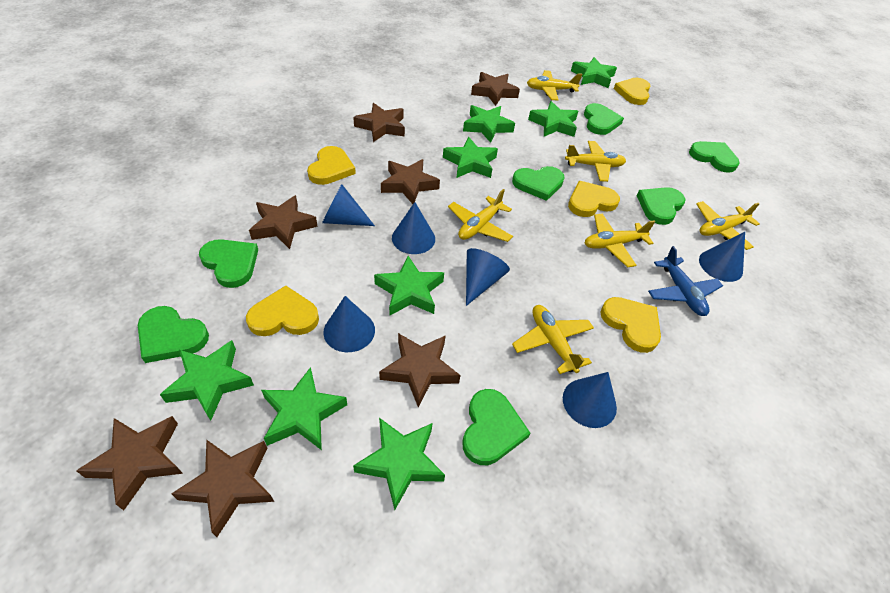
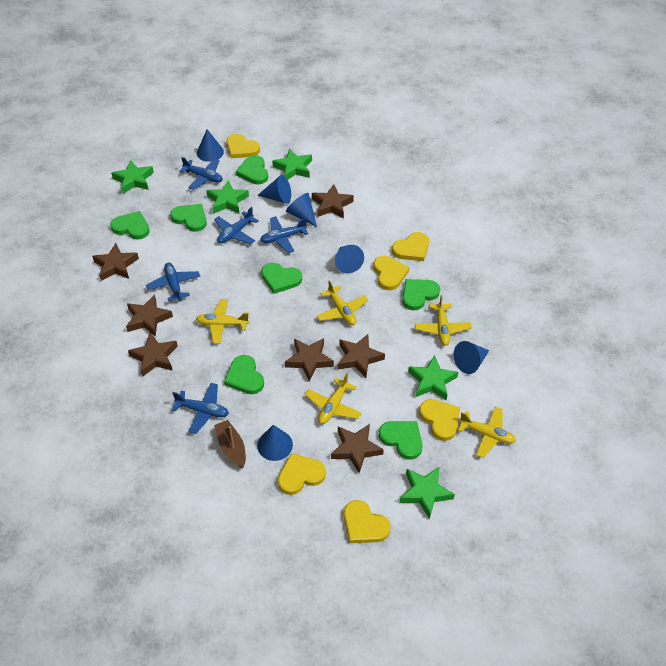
blue plane: 1 -> 5
brown boat: 0 -> 1
green star: 8 -> 5
yellow heart: 5 -> 6
yellow plane: 6 -> 5

